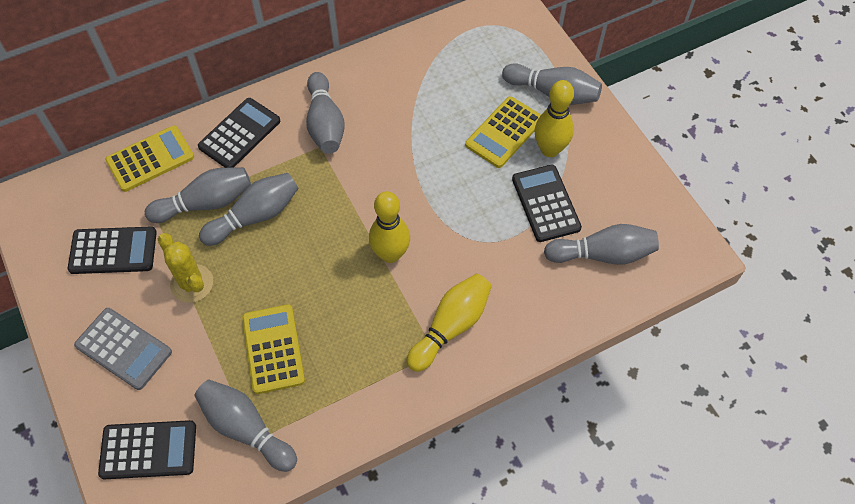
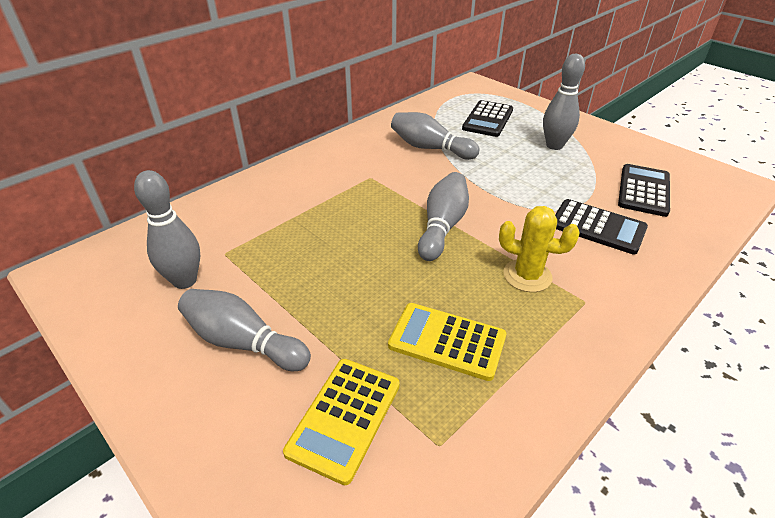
black calculator: 4 -> 3
grey bowling pin: 6 -> 5
grey calculator: 1 -> 0
yellow bowling pin: 3 -> 0
yellow calculator: 3 -> 2

